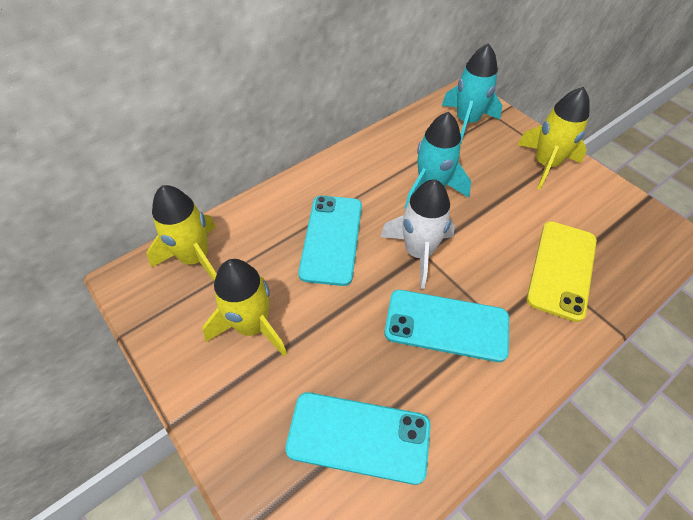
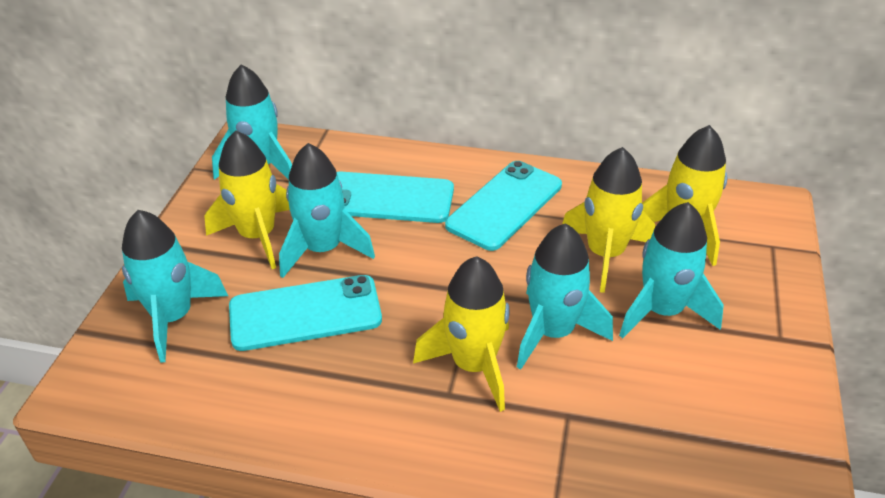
turquoise rocket: 2 -> 5
white rocket: 1 -> 0
yellow phone: 1 -> 0
yellow rocket: 3 -> 4

